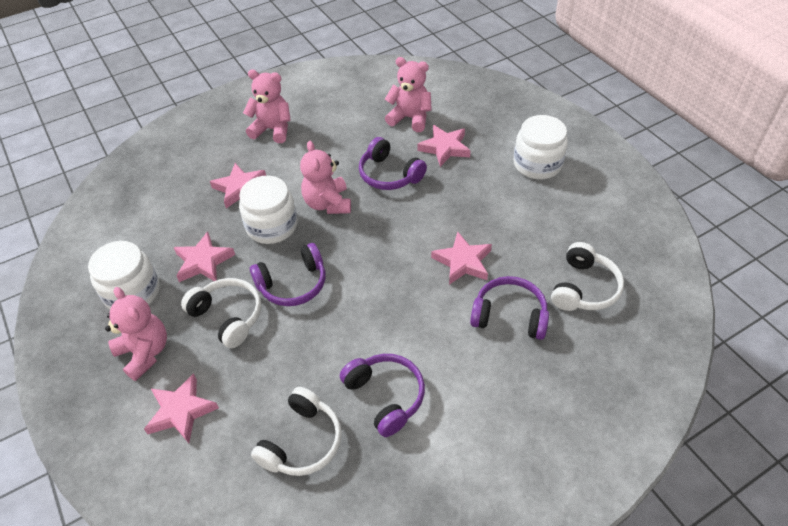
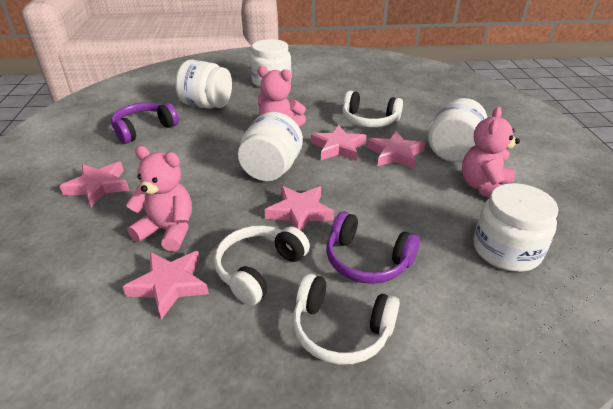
pink teddy bear: 4 -> 3
purple headphones: 4 -> 2
white jar: 3 -> 5

